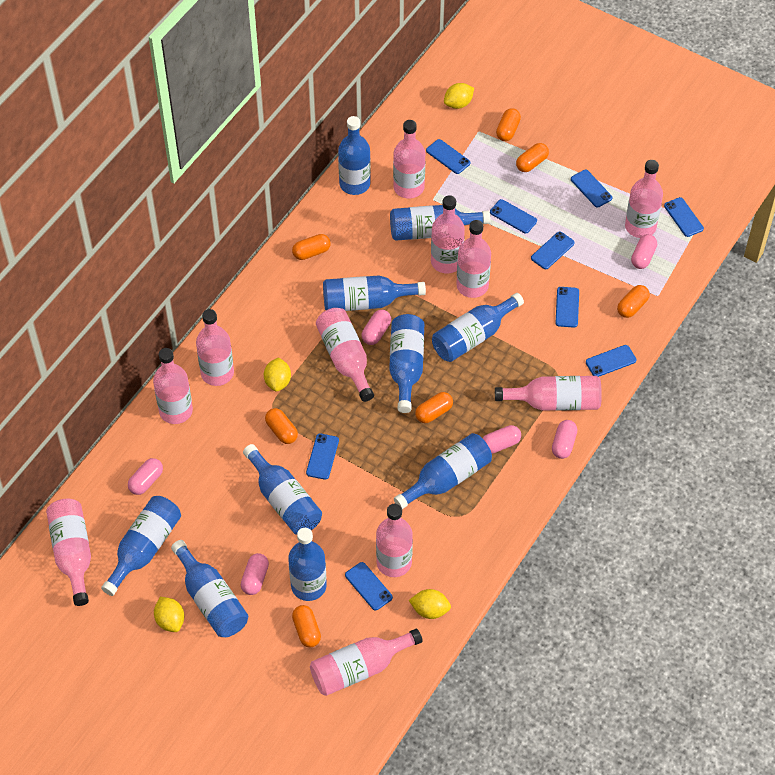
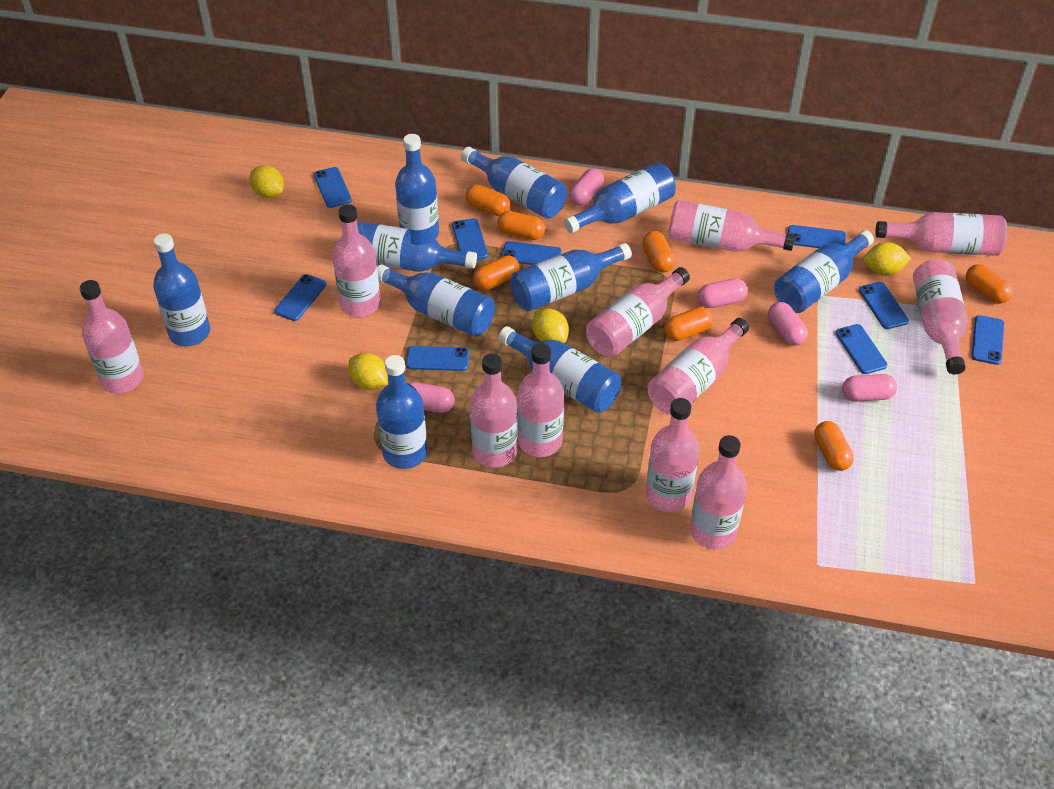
pink capsule: 6 -> 5

